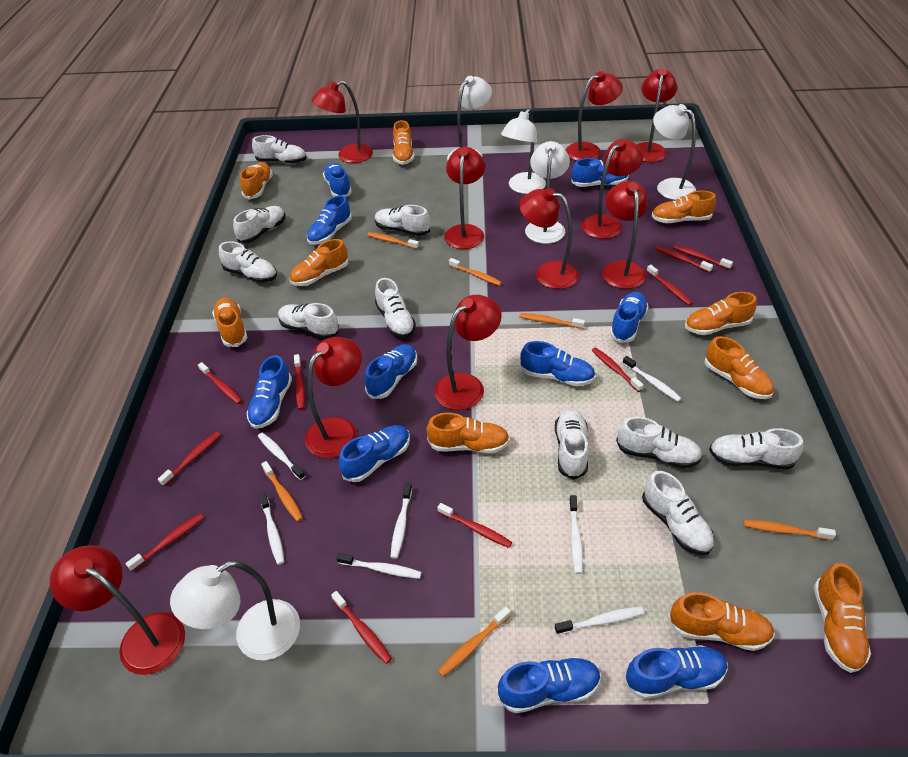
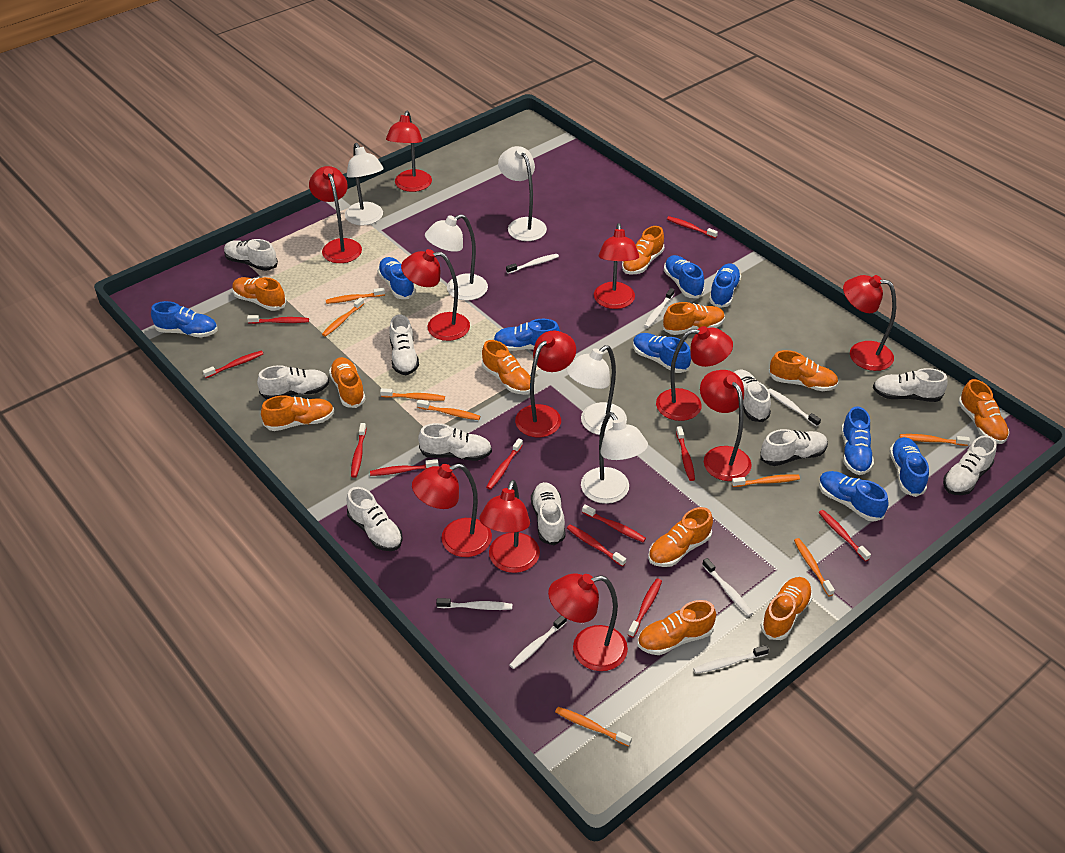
blue shoe: 10 -> 9
orange shoe: 10 -> 11
orange toothbrush: 6 -> 8
red lamp: 10 -> 11
red toothbrush: 10 -> 11

